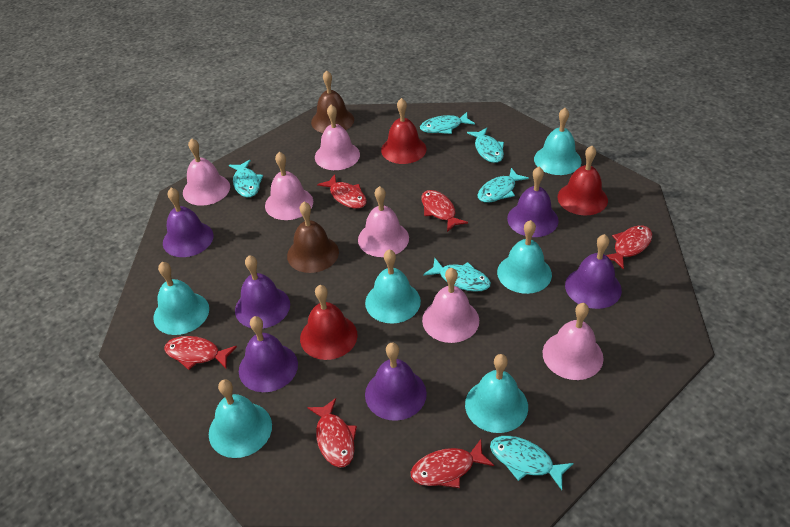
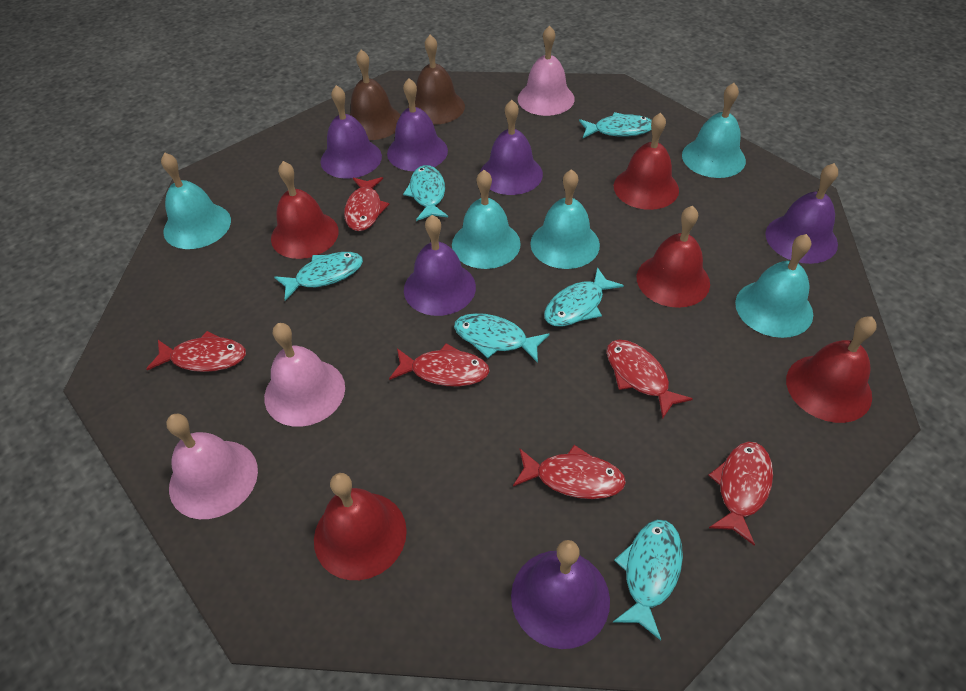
pink bell: 6 -> 3
red bell: 3 -> 5
turquoise bell: 6 -> 5

